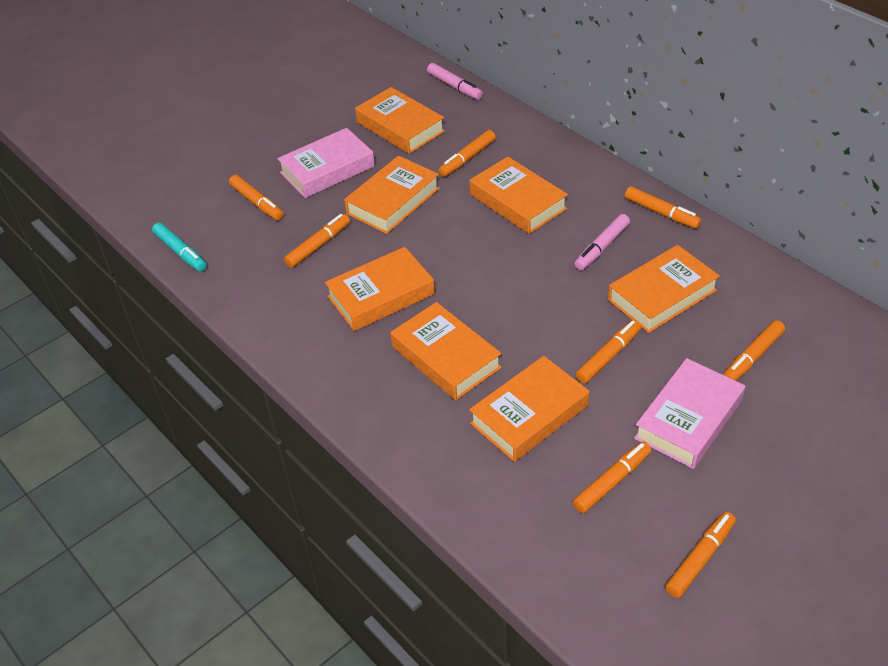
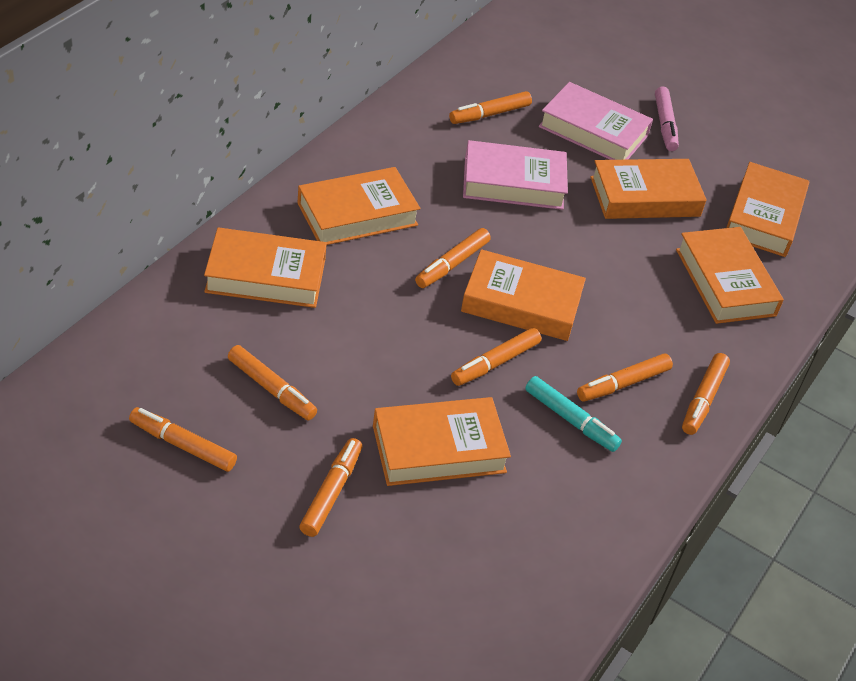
pink marker: 2 -> 1

